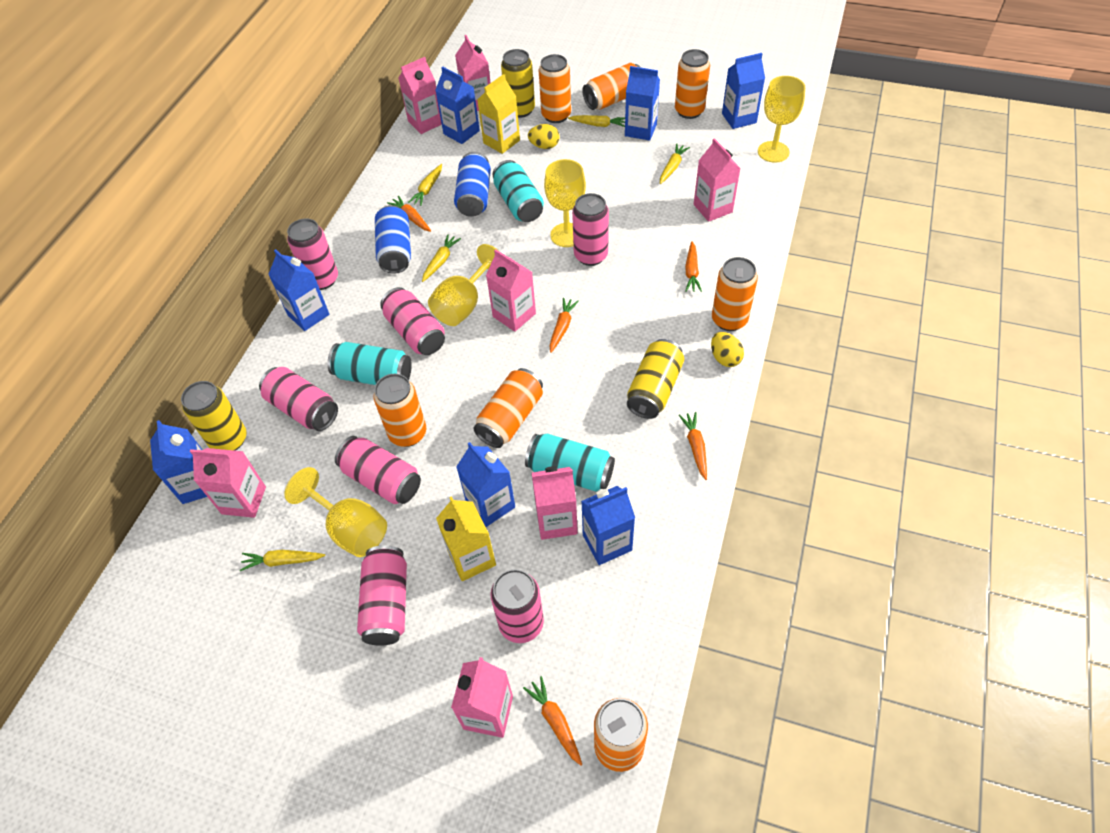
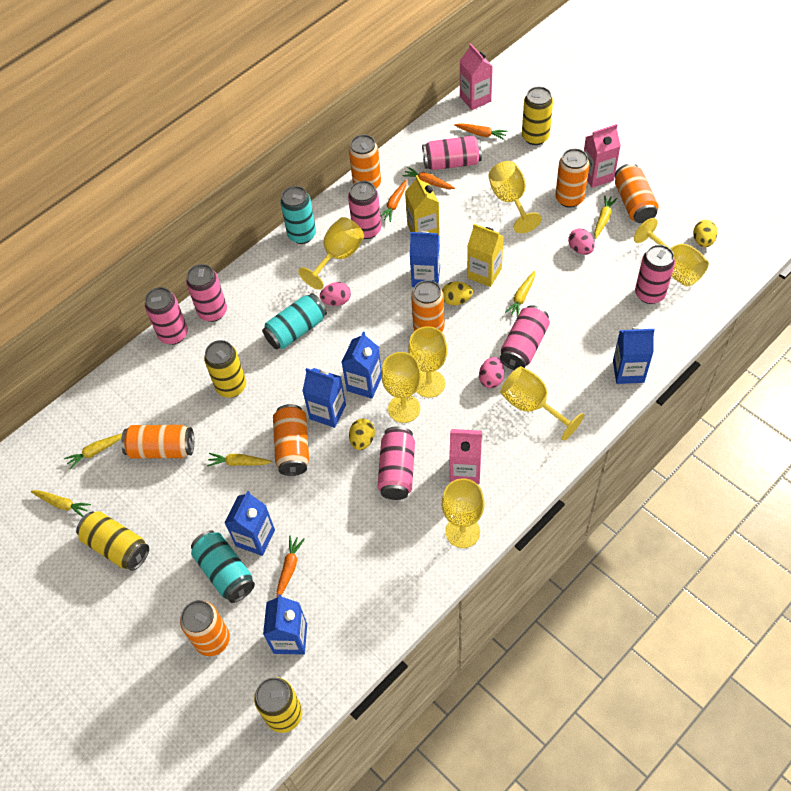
blue can: 2 -> 0
blue carton: 7 -> 6
orange carrot: 5 -> 4
pink carton: 7 -> 3
pink egg: 0 -> 3
yellow can: 3 -> 4
yellow egg: 2 -> 3
yellow goblet: 4 -> 7

